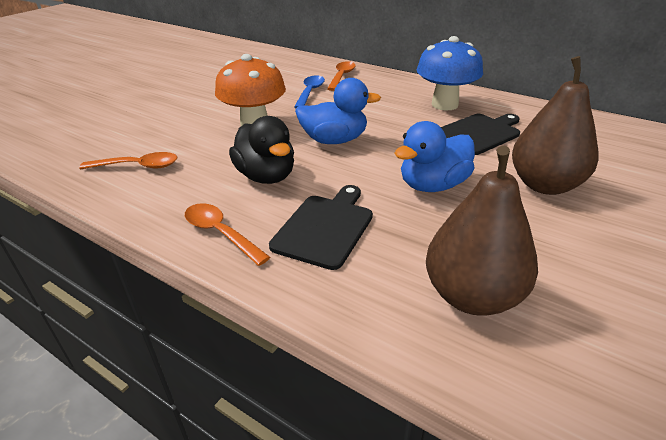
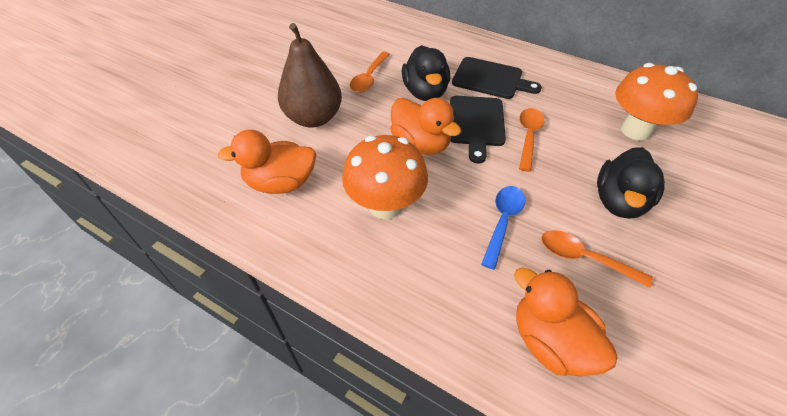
black duck: 1 -> 2
blue duck: 2 -> 0
blue mushroom: 1 -> 0
brown pear: 2 -> 1
orange duck: 0 -> 3
orange mushroom: 1 -> 2

